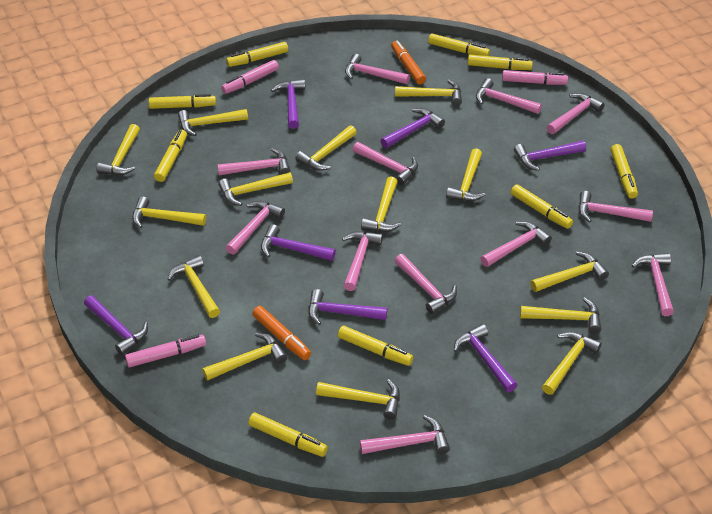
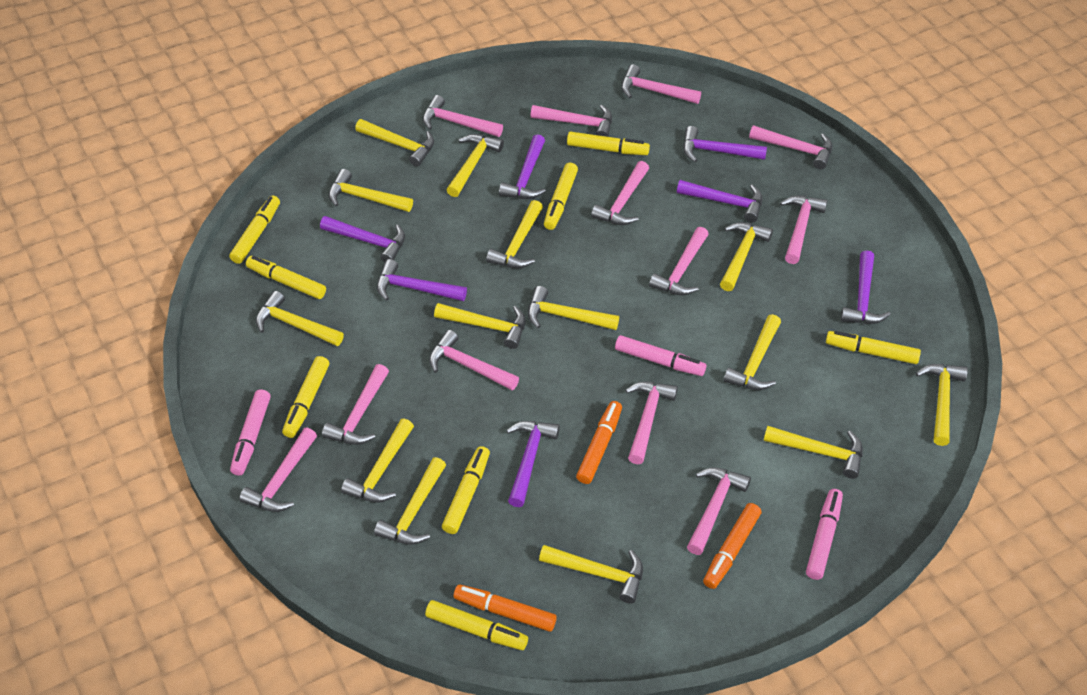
orange marker: 2 -> 3
yellow marker: 9 -> 8

